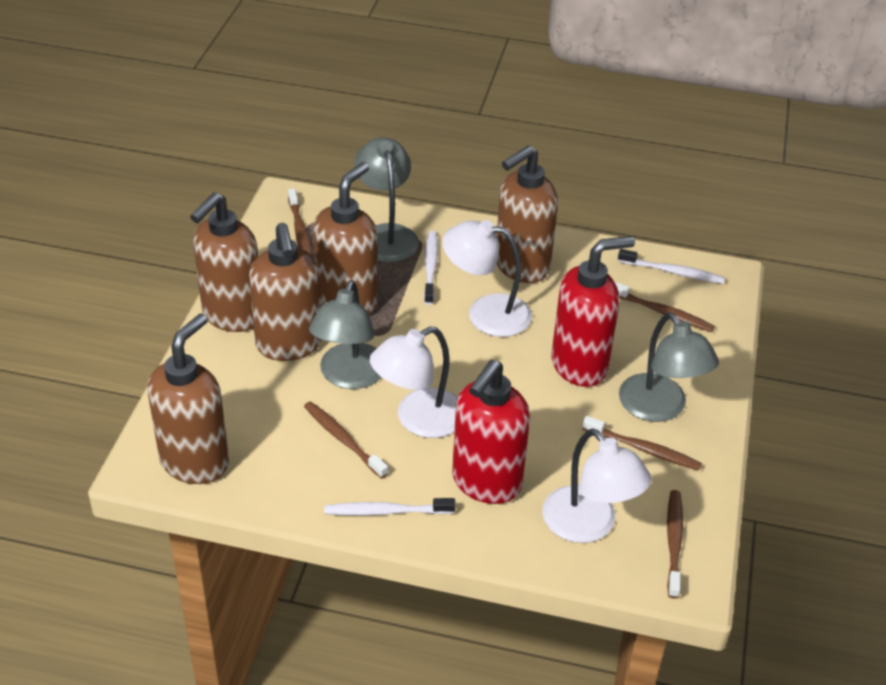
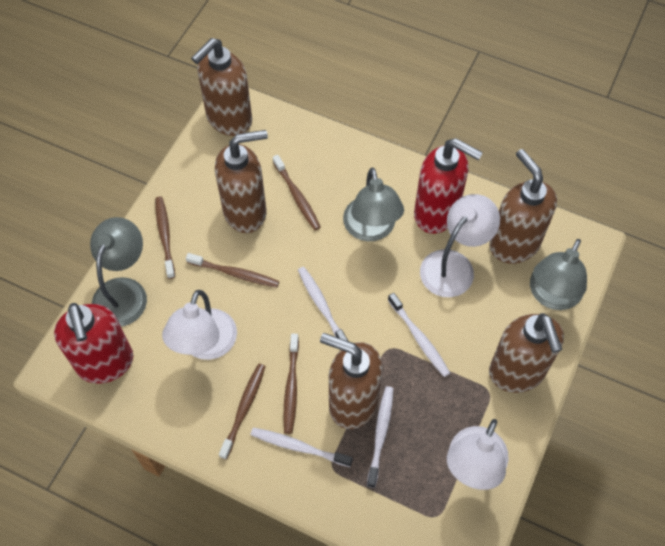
white toothbrush: 3 -> 4

